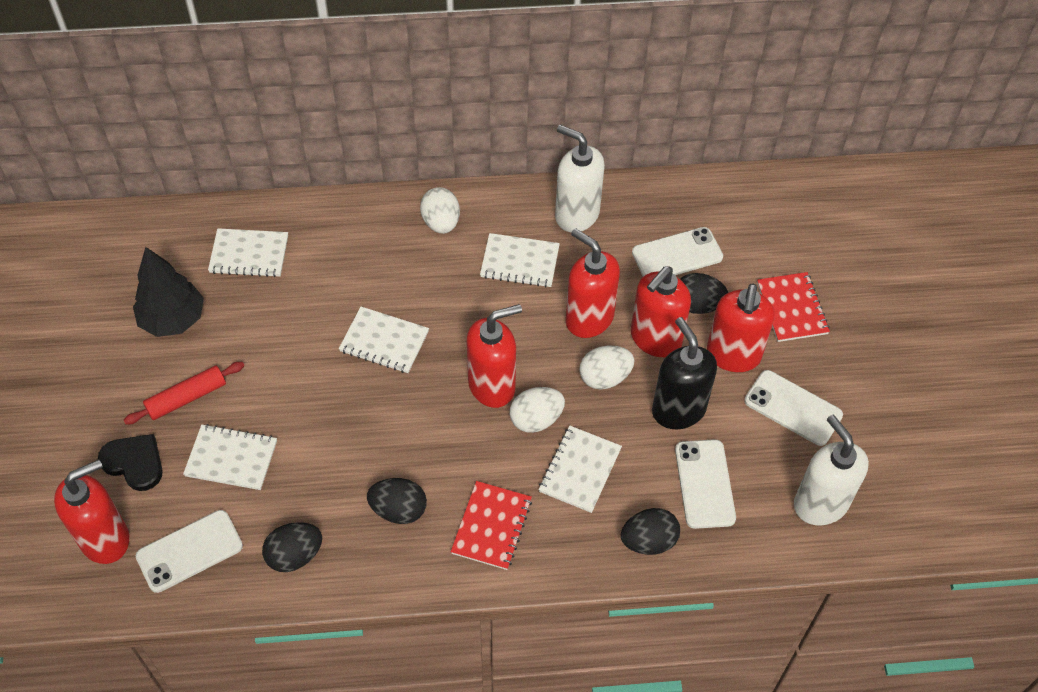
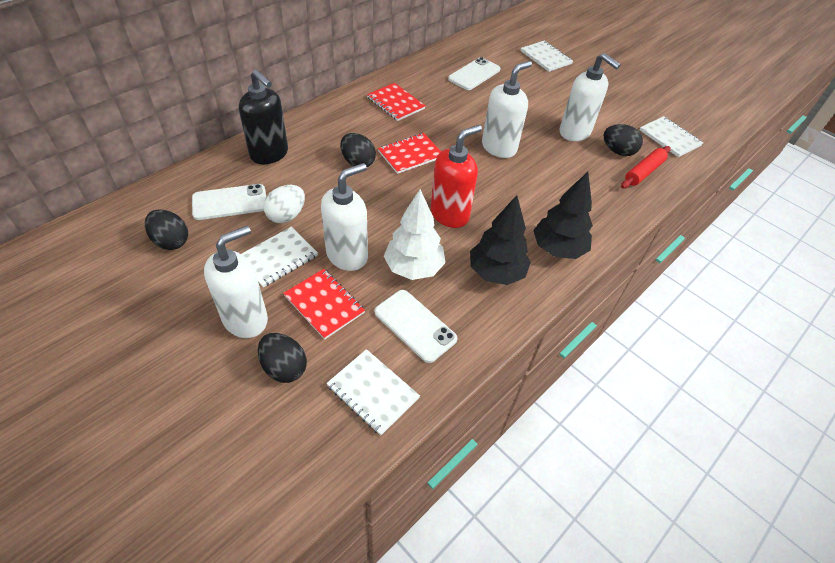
black heart: 1 -> 0
black tree: 1 -> 2
red notebook: 2 -> 3
red soap dispenser: 5 -> 1
white egg: 3 -> 1
white notebook: 5 -> 4
white phone: 4 -> 3
white soap dispenser: 2 -> 4
white tree: 0 -> 1

